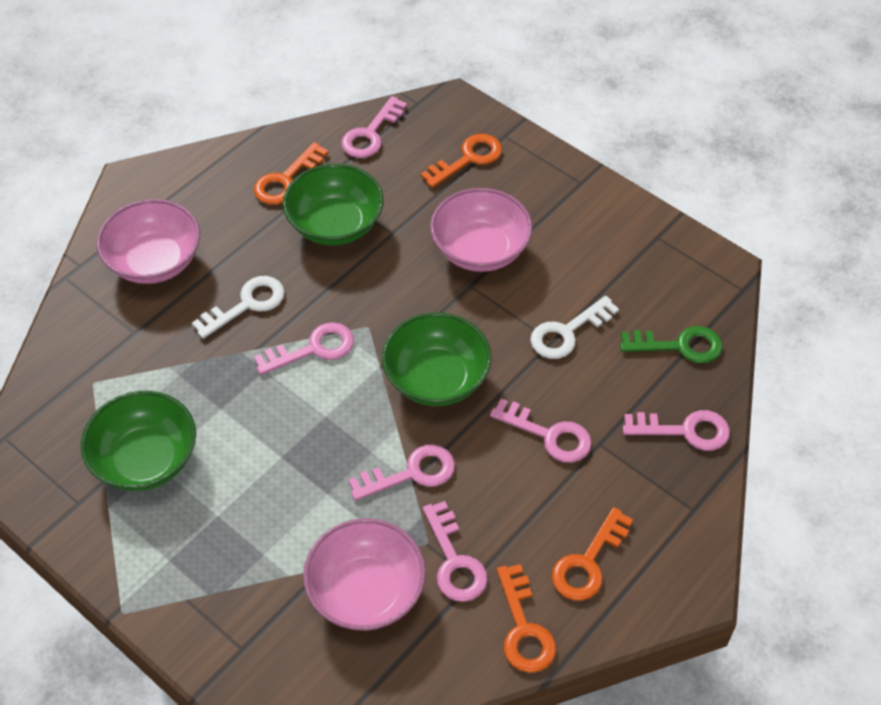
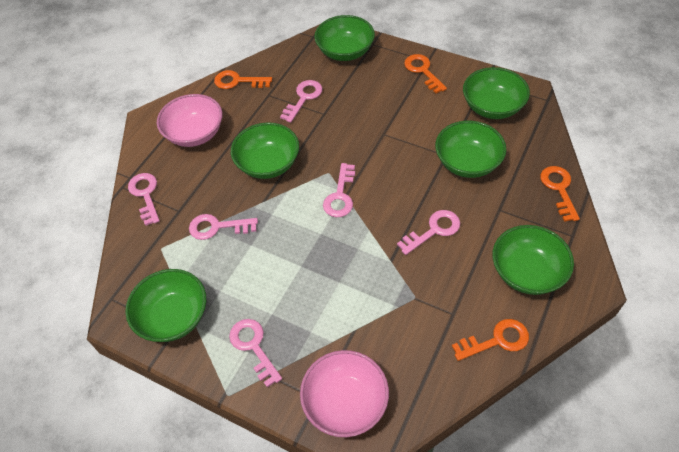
green bowl: 3 -> 6
green key: 1 -> 0
pink bowl: 3 -> 2
white key: 2 -> 0

